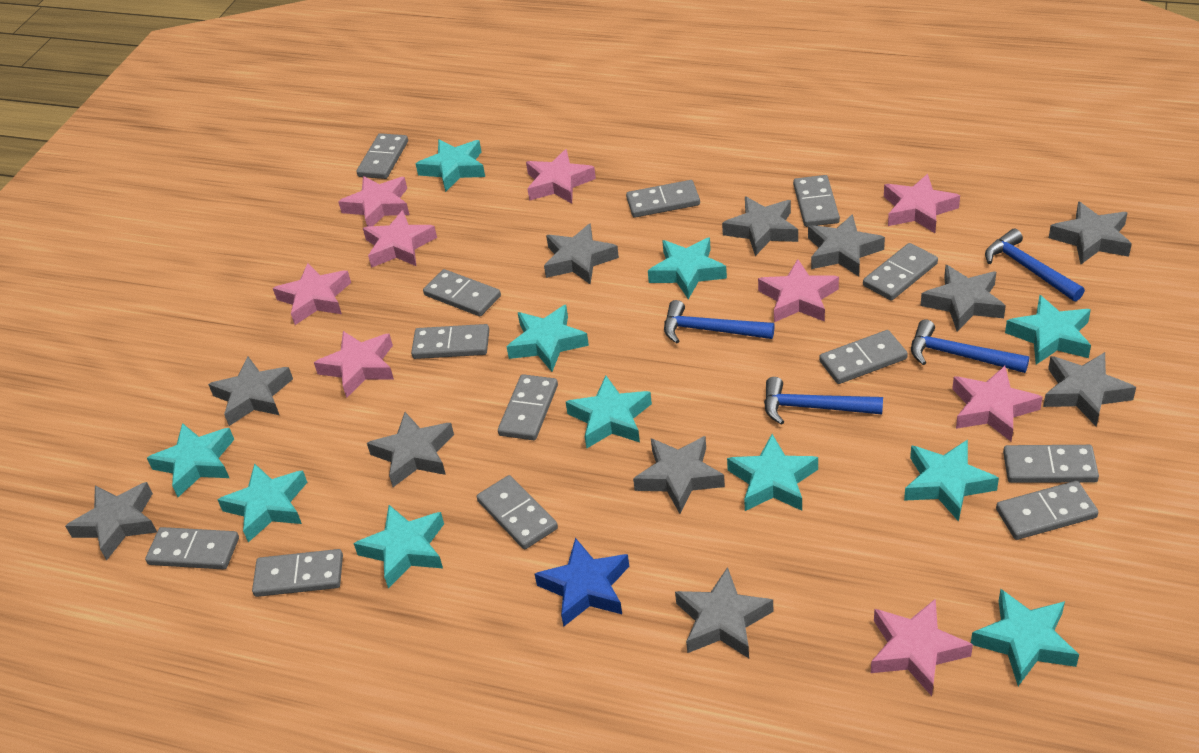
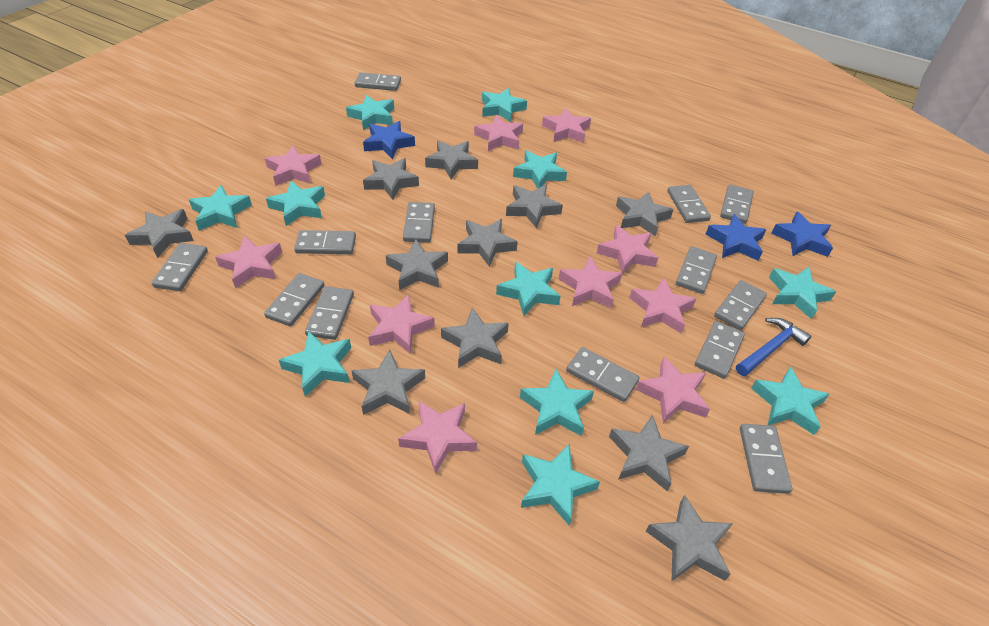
blue hammer: 4 -> 1
blue star: 1 -> 3
pink star: 9 -> 10

